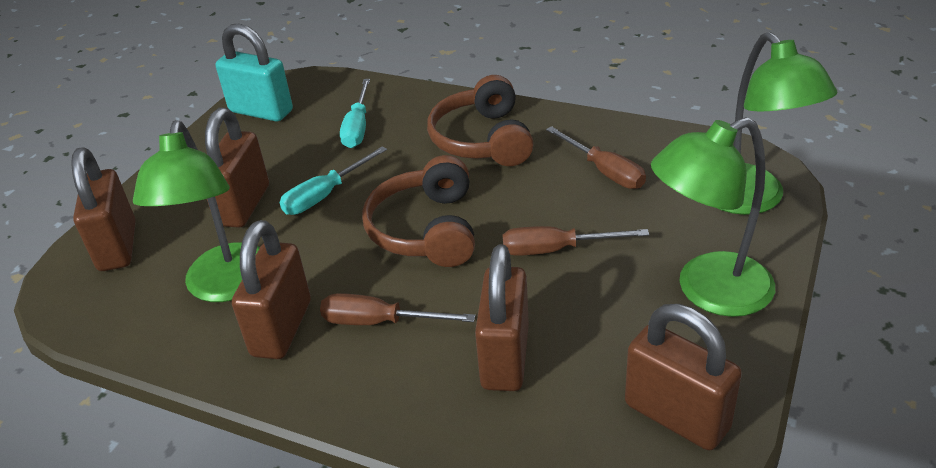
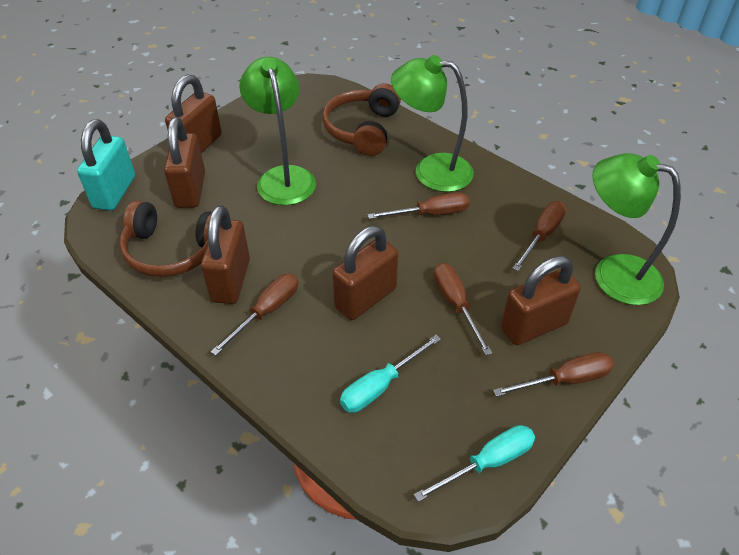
brown screwdriver: 3 -> 5

